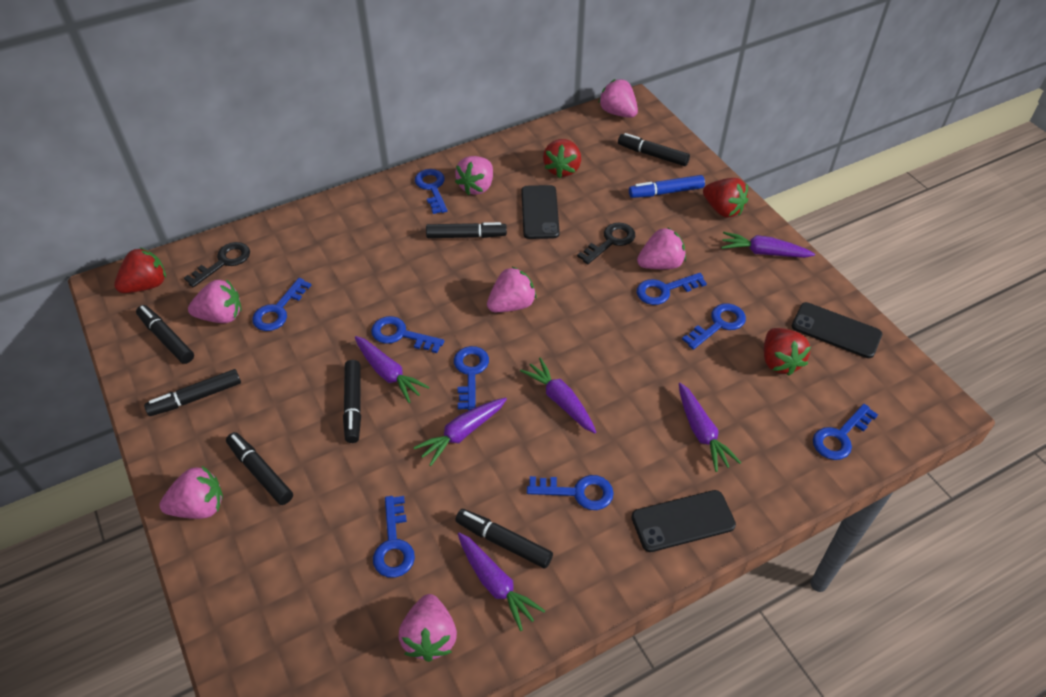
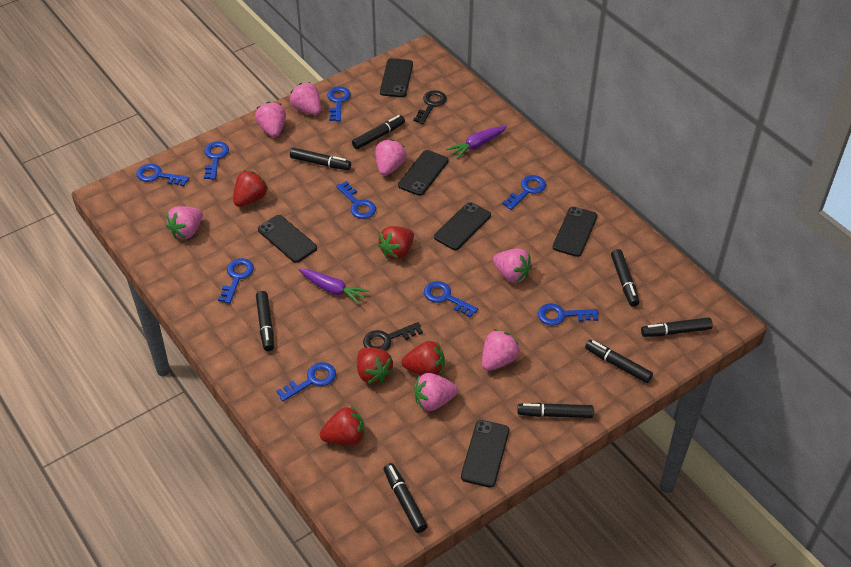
black marker: 7 -> 8
black phone: 3 -> 6
blue marker: 1 -> 0
purple carrot: 6 -> 2
red strawberry: 4 -> 5

